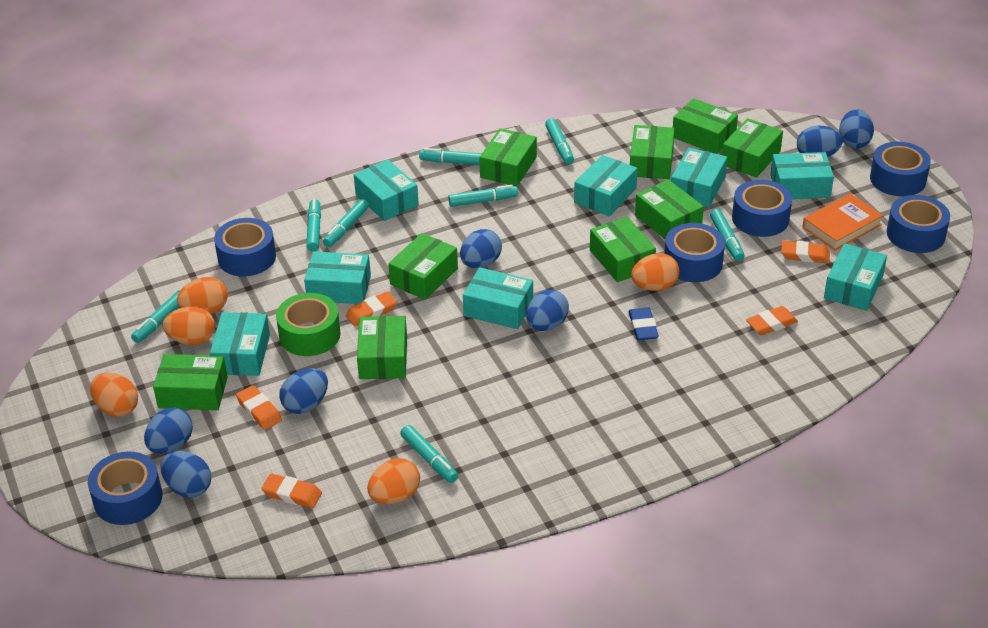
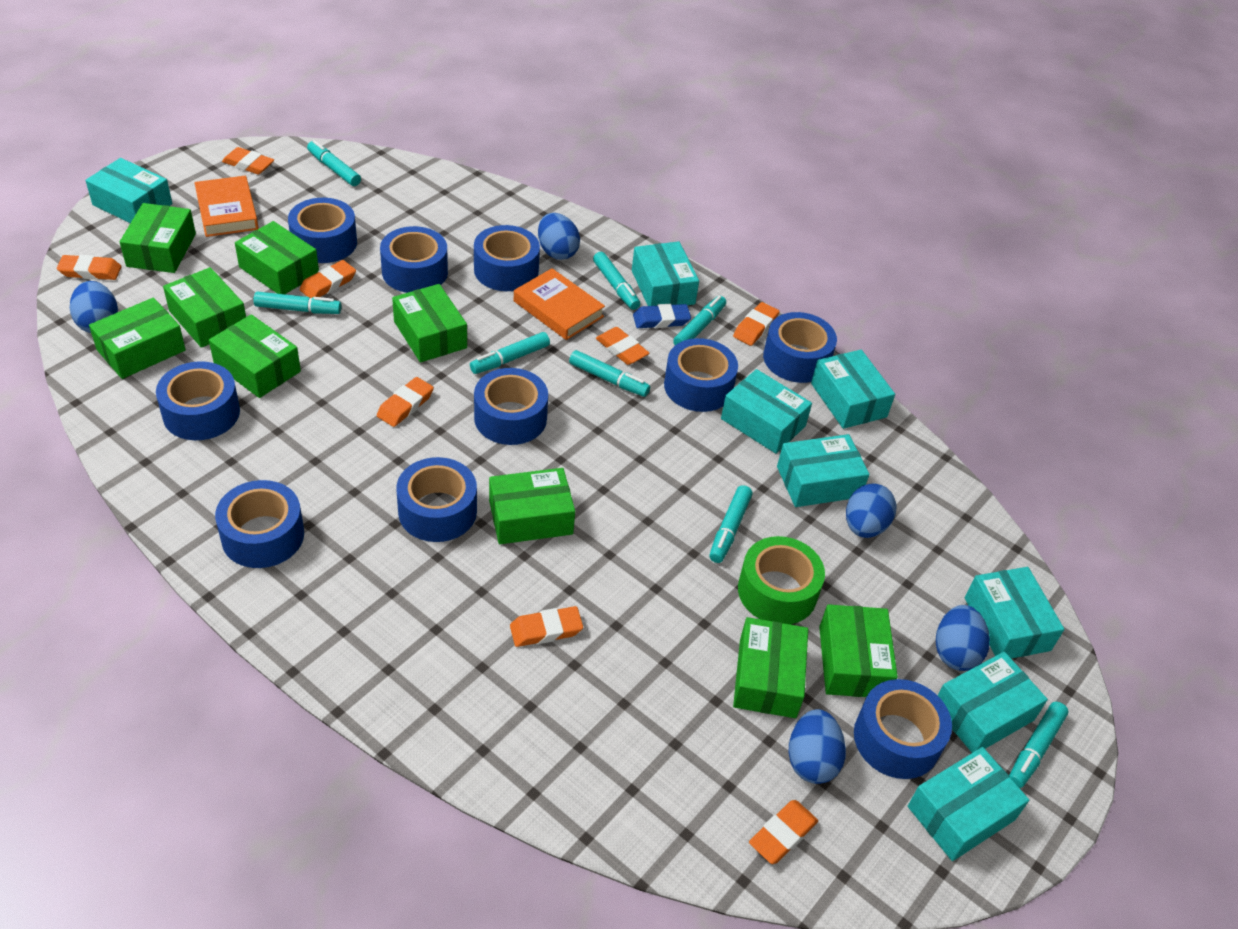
blue egg: 7 -> 5
blue tape: 6 -> 10
orange book: 1 -> 2
orange egg: 5 -> 0
orange eraser: 5 -> 8

